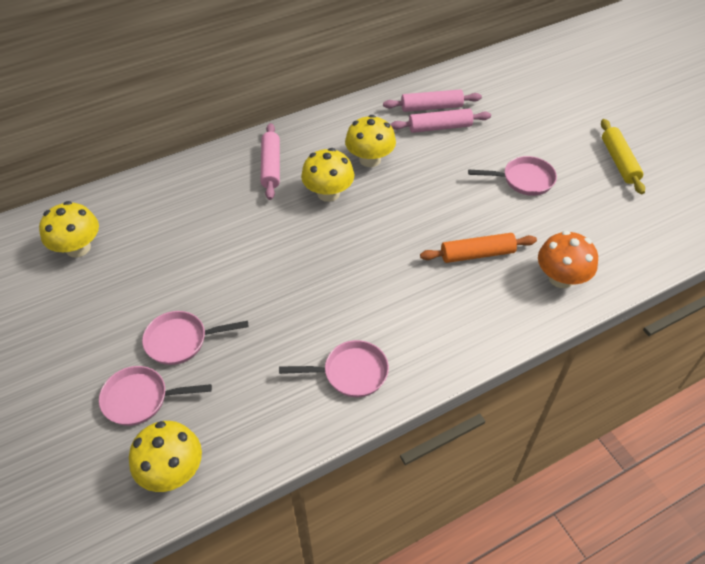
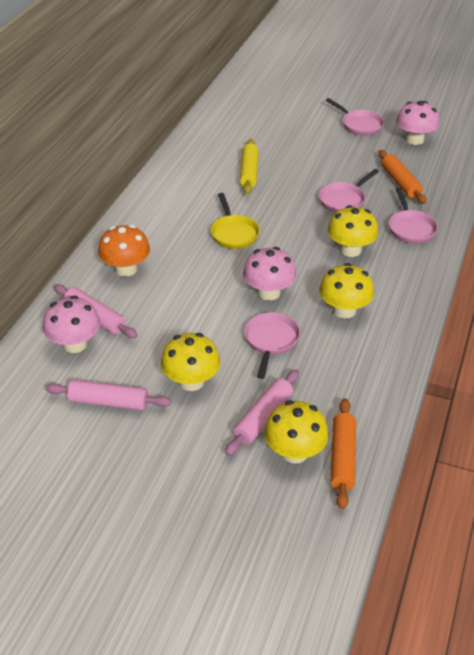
orange rolling pin: 1 -> 2
pink mushroom: 0 -> 3
yellow pan: 0 -> 1

